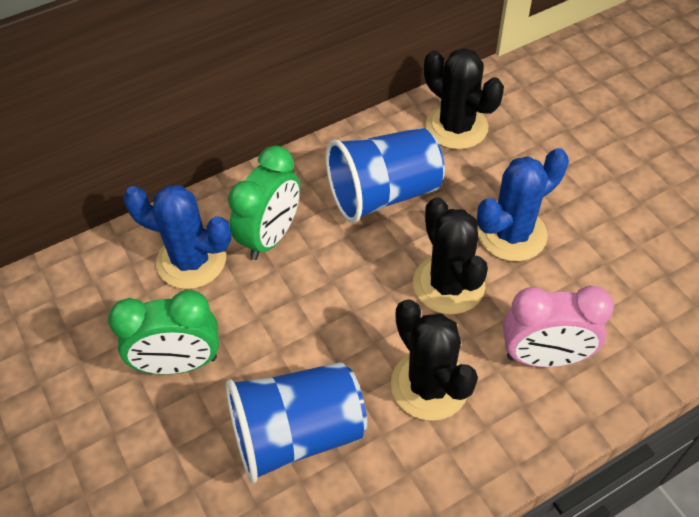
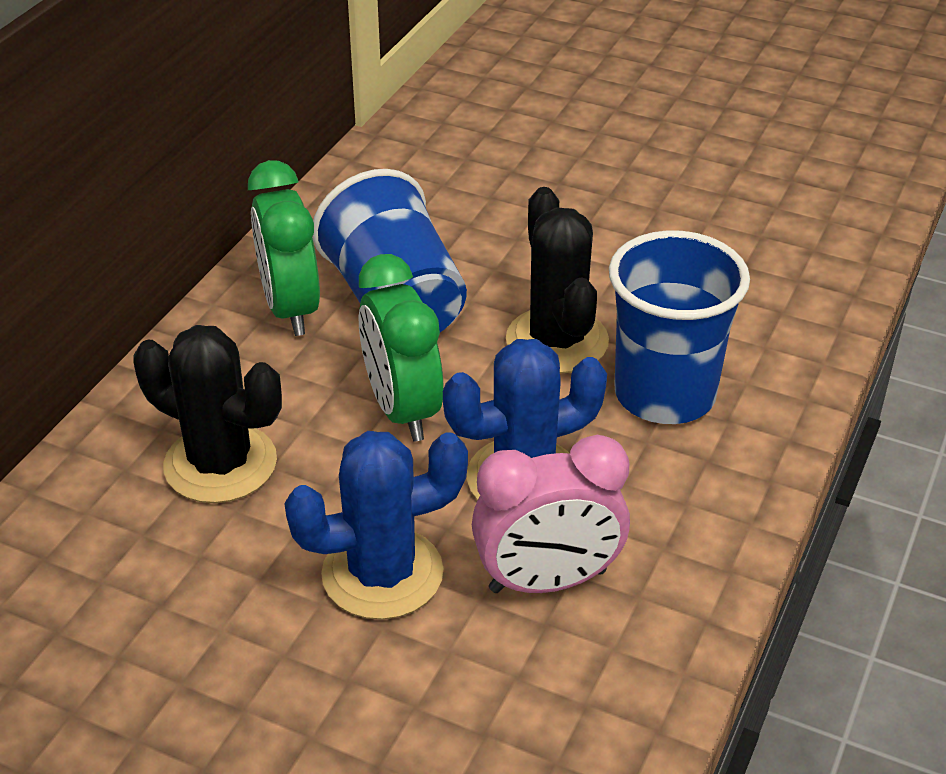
black cactus: 3 -> 2

